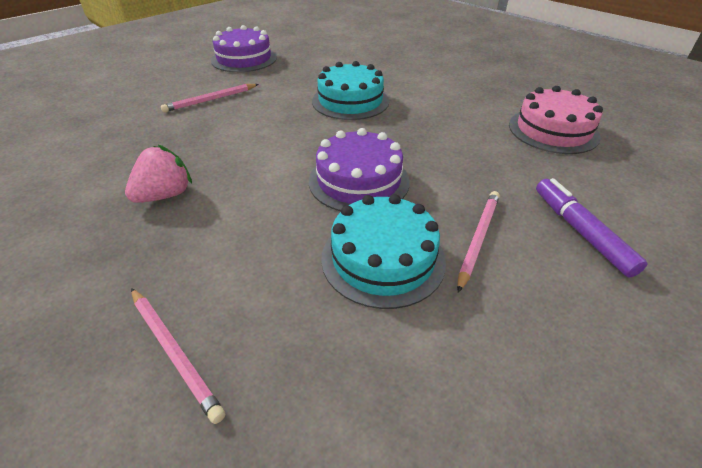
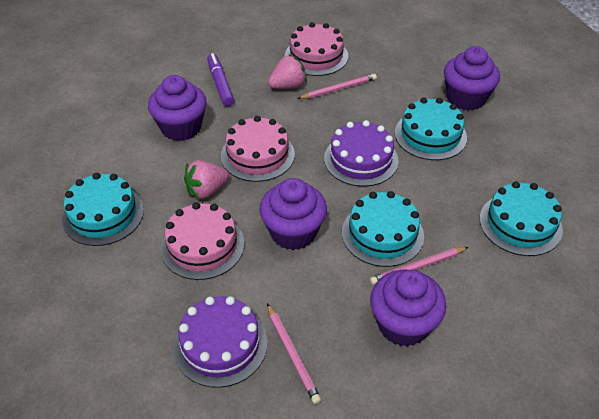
pink cake: 1 -> 3
pink strawberry: 1 -> 2
purple cupcake: 0 -> 4
turquoise cake: 2 -> 4

